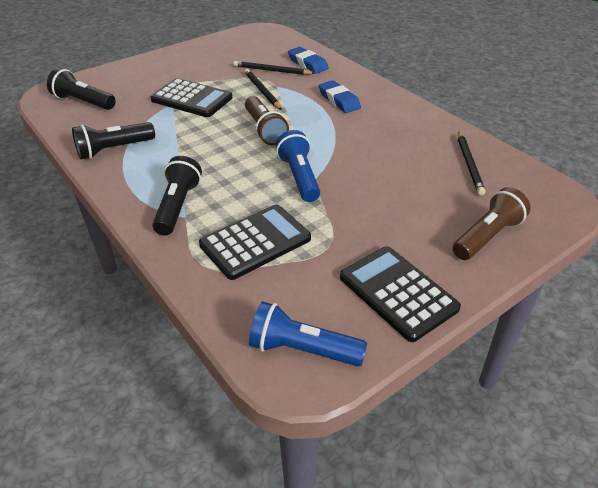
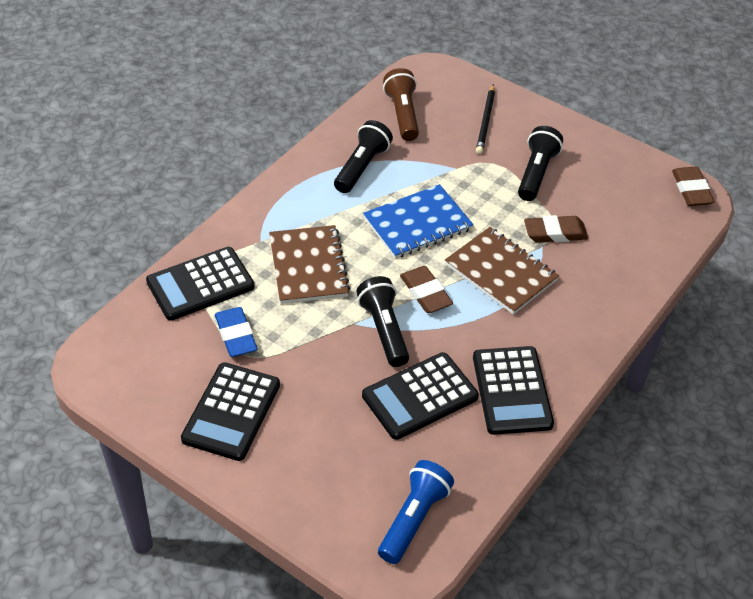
black calculator: 3 -> 4
black pencil: 3 -> 1
blue eraser: 2 -> 1
blue flashlight: 2 -> 1
blue notebook: 0 -> 1
brown eraser: 0 -> 3
brown flashlight: 2 -> 1
brown notebook: 0 -> 2

